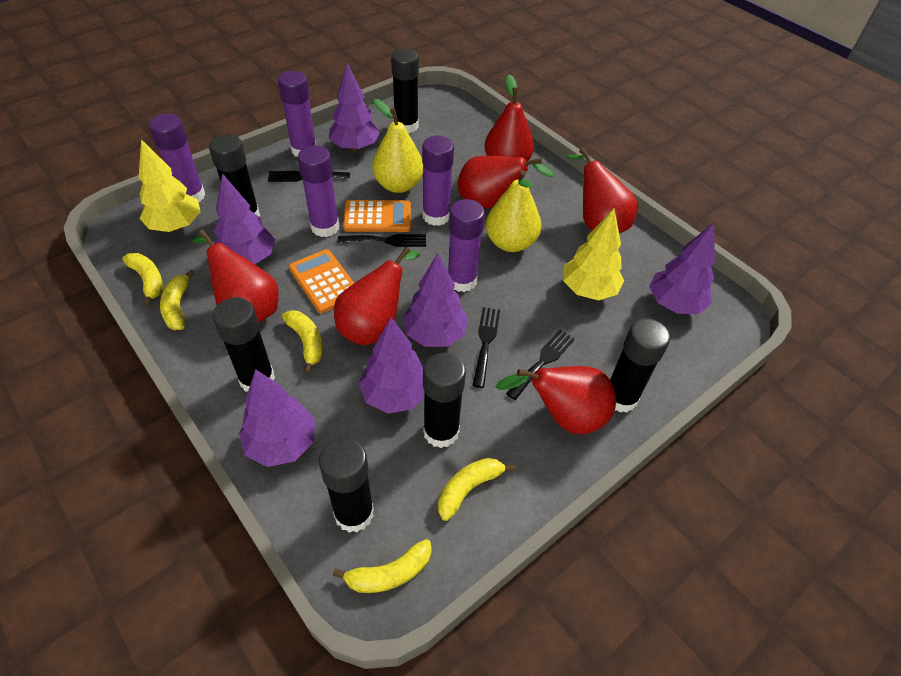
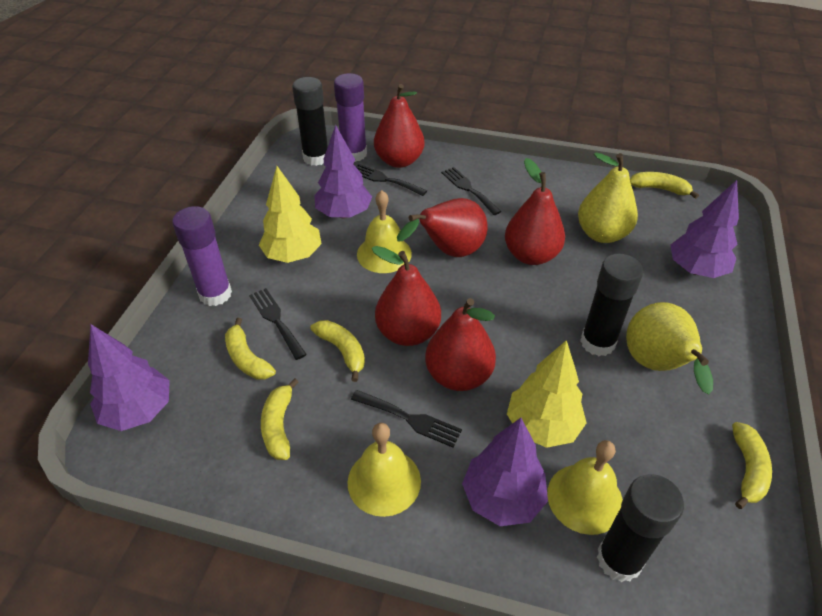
black glue stick: 6 -> 3
orange calculator: 2 -> 0
purple glue stick: 5 -> 2
purple tree: 6 -> 4
red pear: 6 -> 5
yellow bell: 0 -> 3

